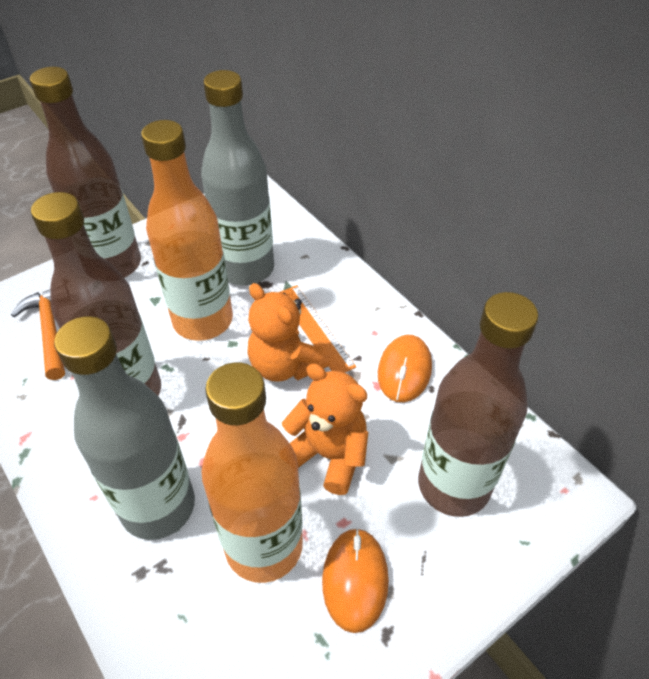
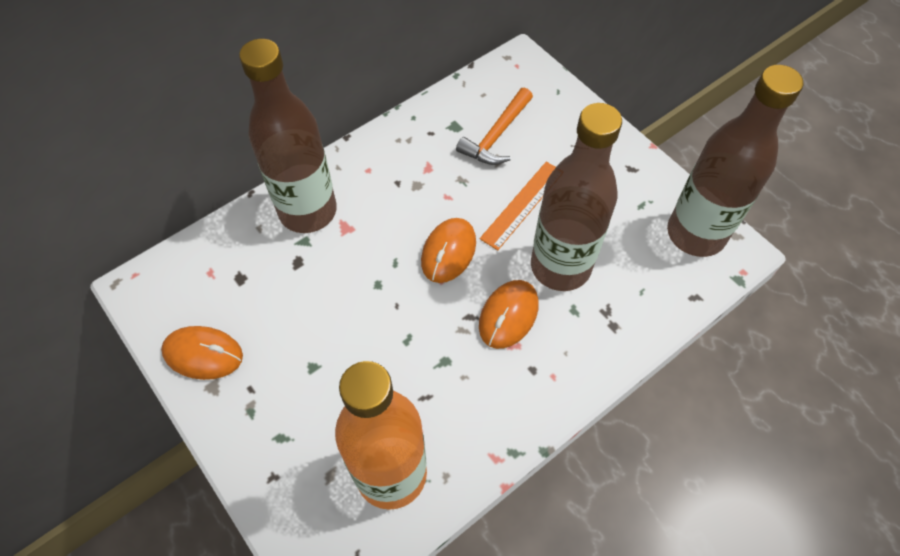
grey bottle: 2 -> 0
orange bottle: 2 -> 1
orange mouse: 2 -> 3
orange teddy bear: 2 -> 0

